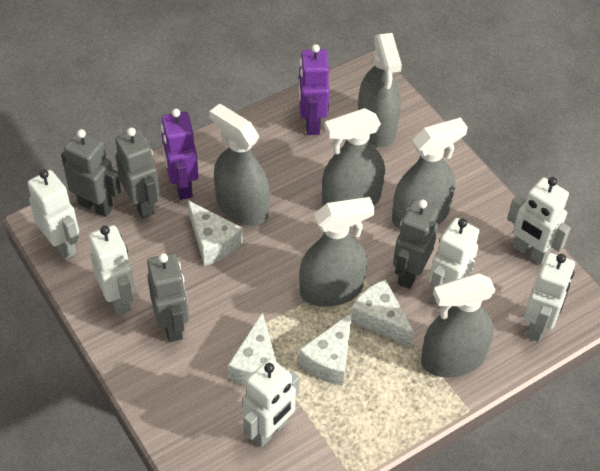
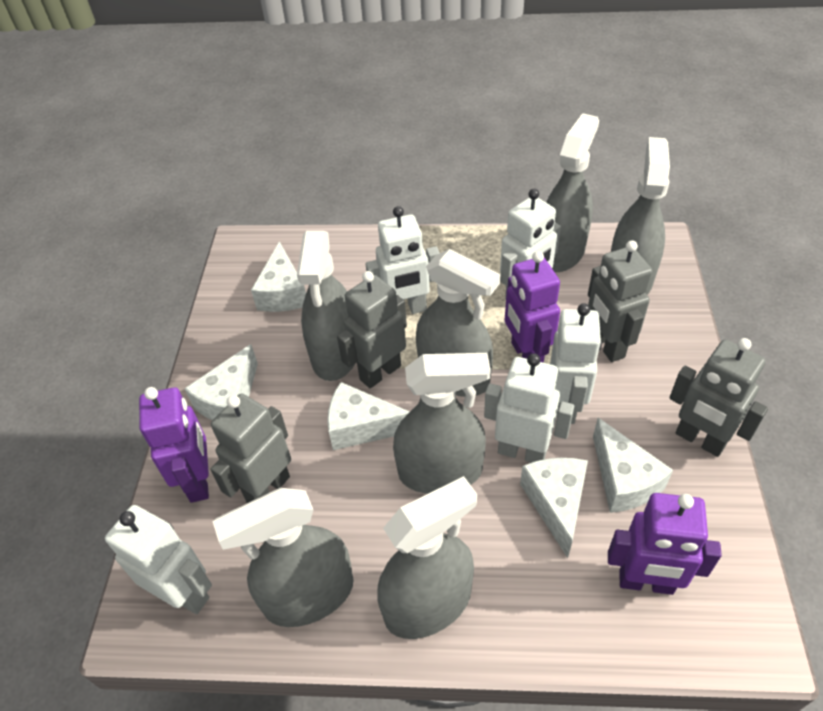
grey spray bottle: 6 -> 7
purple robot: 2 -> 3
white cheese: 4 -> 5
white robot: 6 -> 5

